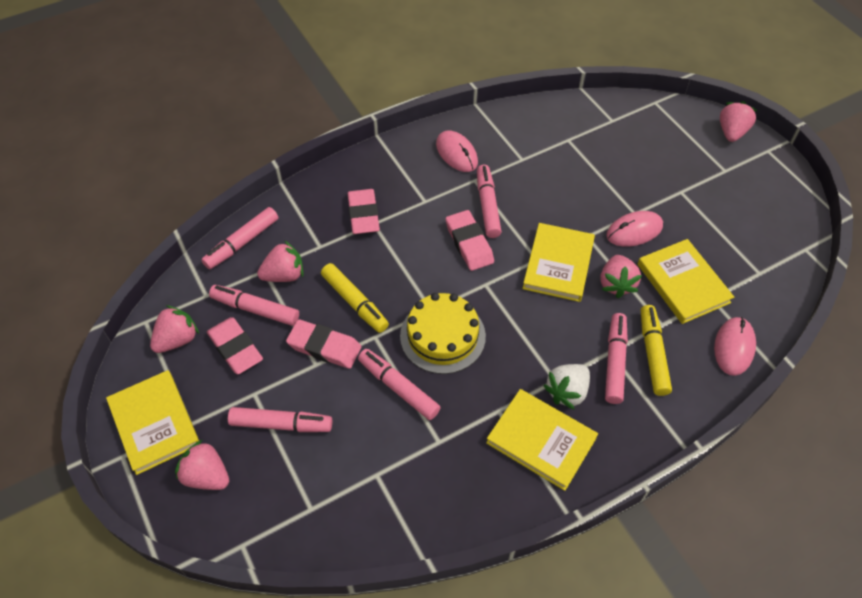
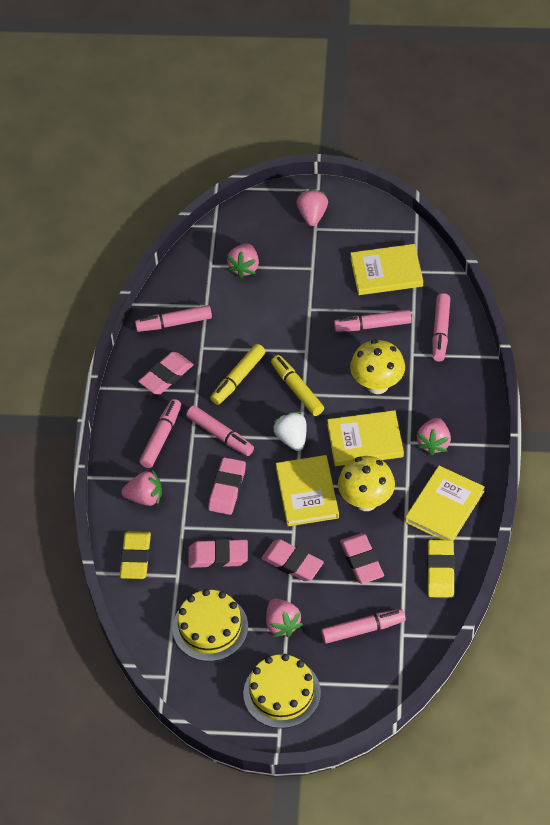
pink eraser: 4 -> 5
pink mouse: 3 -> 0
yellow cake: 1 -> 2
yellow eraser: 0 -> 2
yellow mushroom: 0 -> 2

